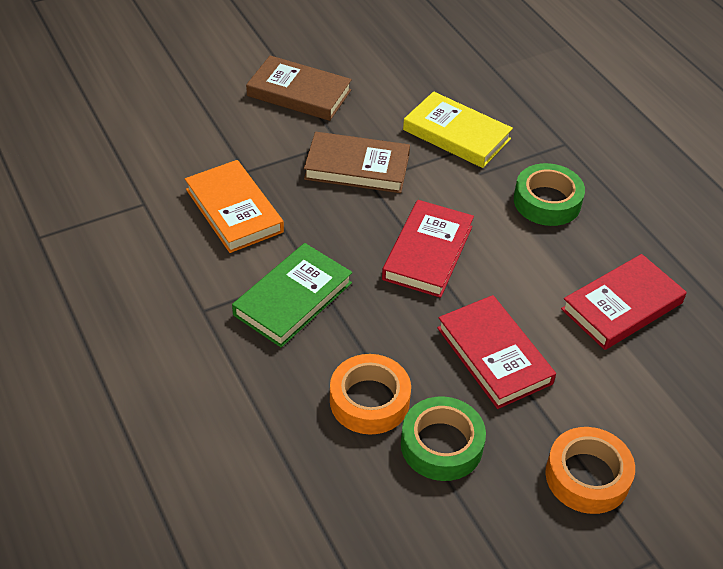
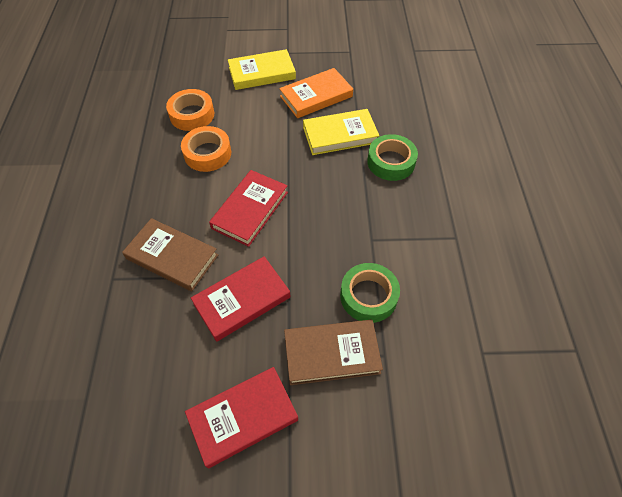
green book: 1 -> 0
yellow book: 1 -> 2

